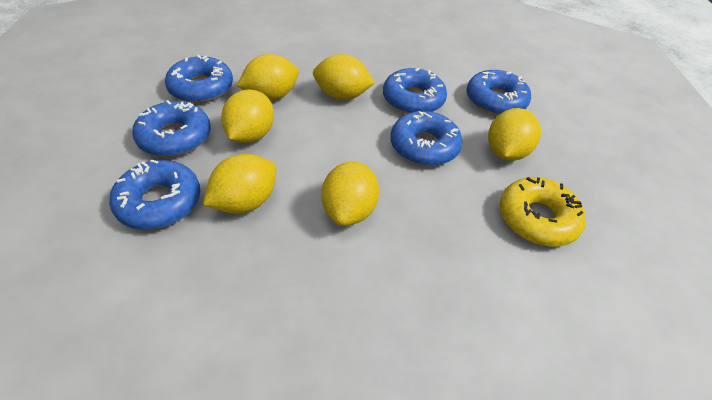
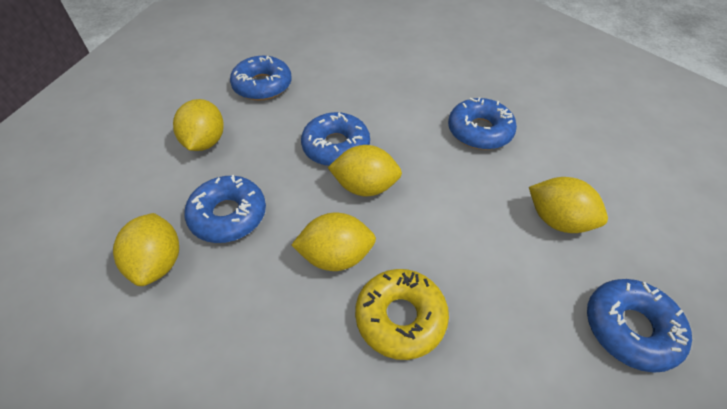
blue donut: 6 -> 5
yellow lemon: 6 -> 5

